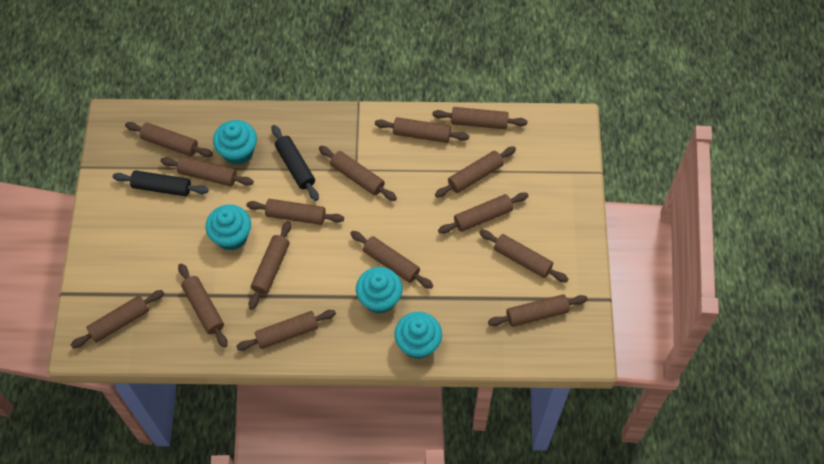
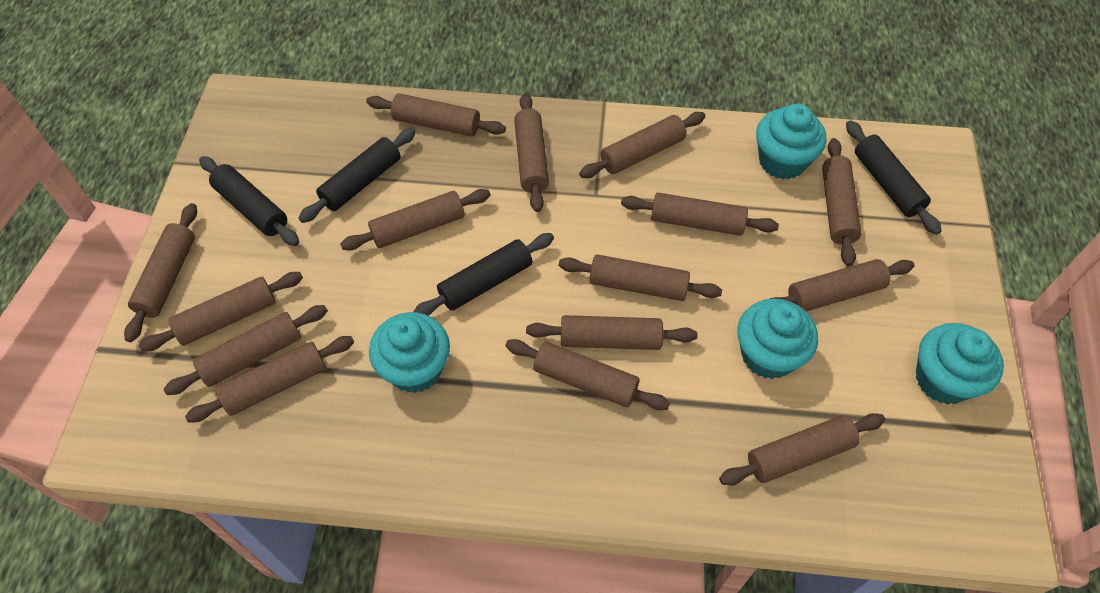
black rolling pin: 2 -> 4

